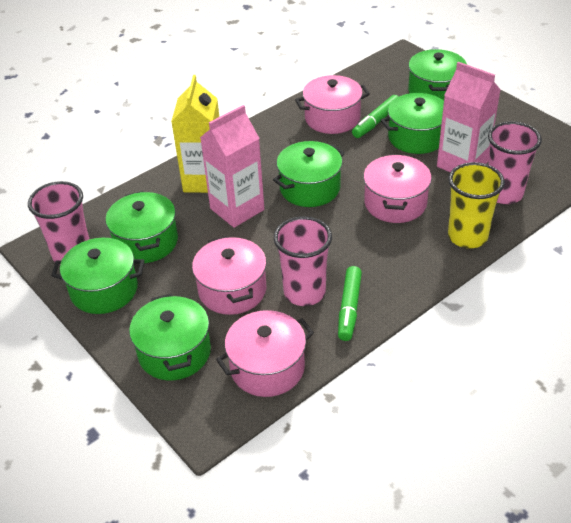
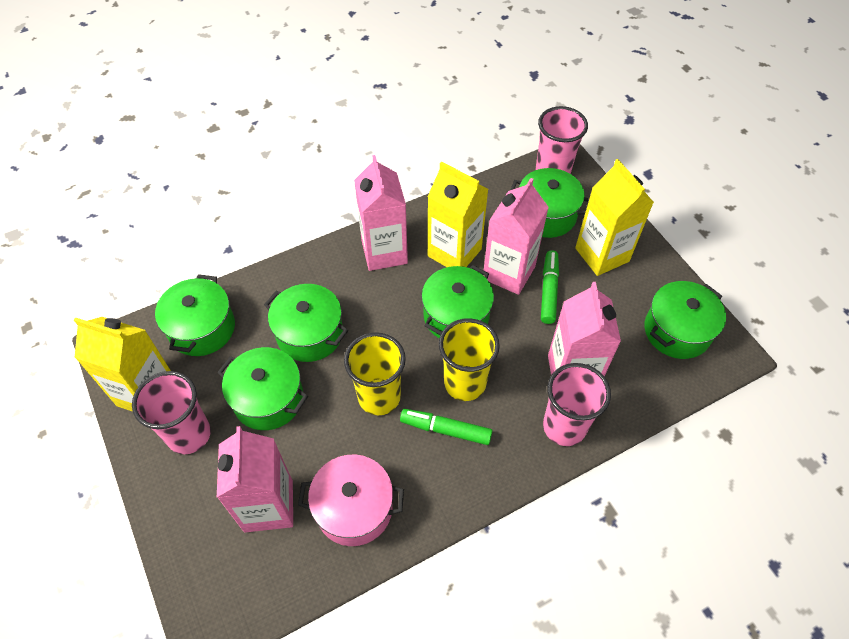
pink carton: 2 -> 4
pink pot: 4 -> 1
yellow carton: 1 -> 3
yellow cup: 1 -> 2

